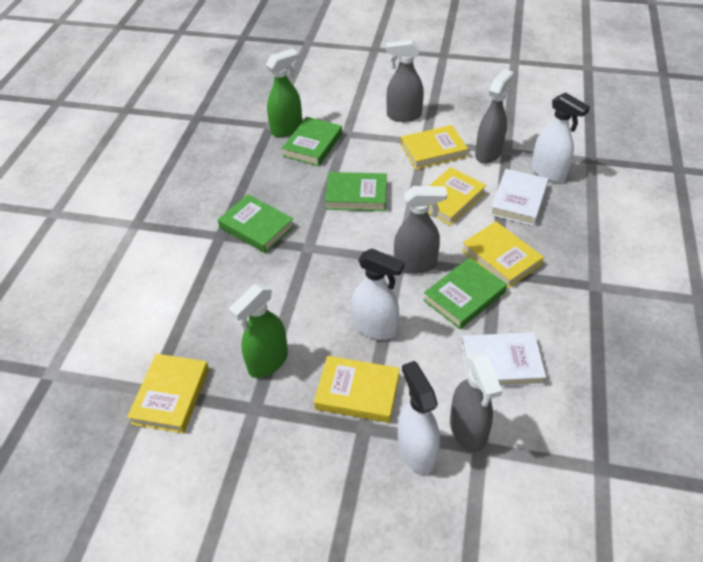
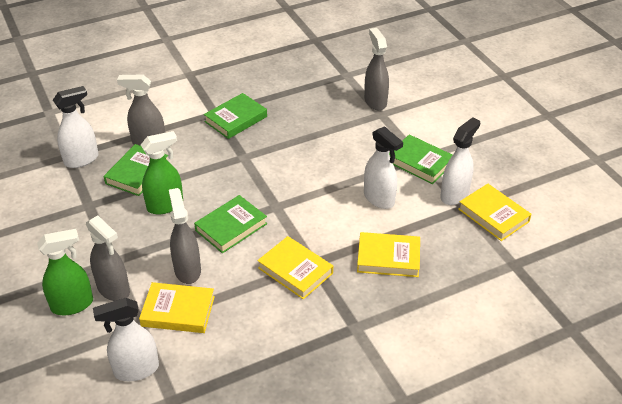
white book: 2 -> 0
white spray bottle: 3 -> 4
yellow book: 5 -> 4

